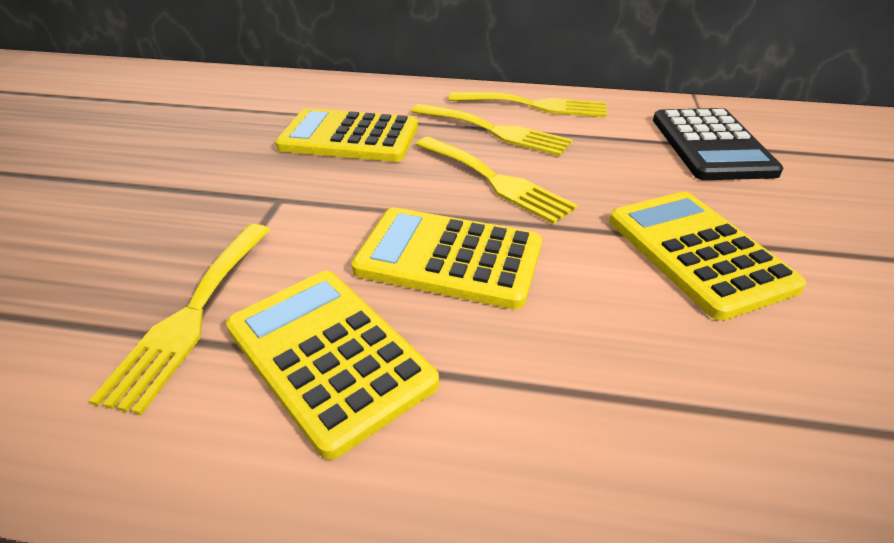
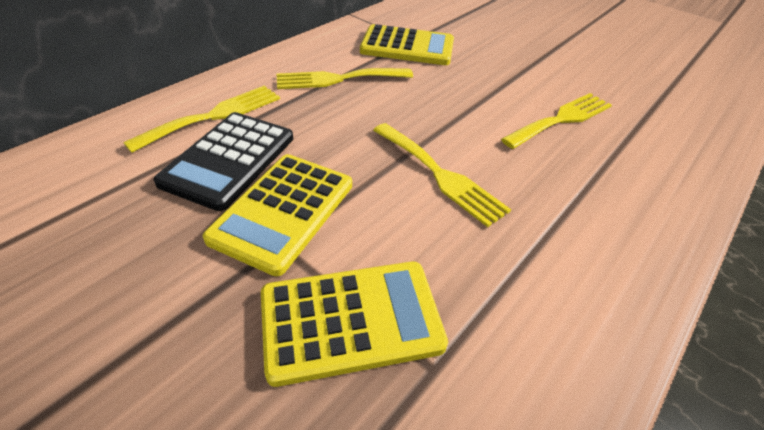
yellow calculator: 4 -> 3

